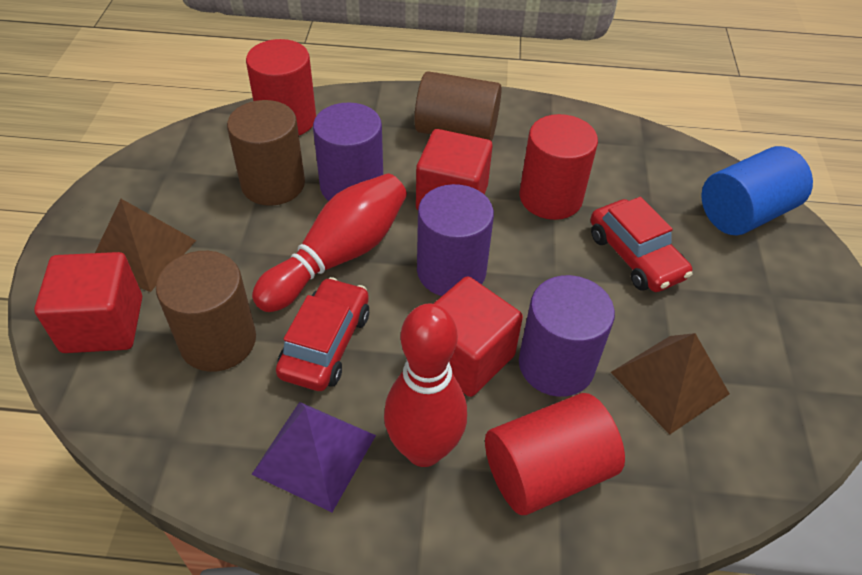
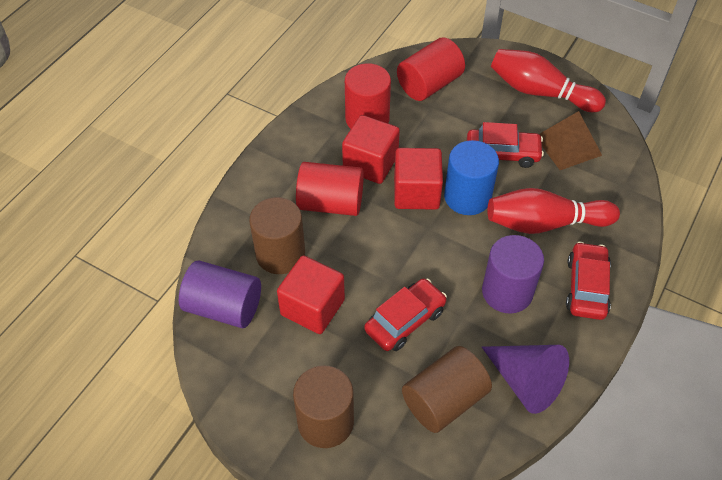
brown pyramid: 2 -> 1
purple cone: 0 -> 1
purple cylinder: 3 -> 2
purple pyramid: 1 -> 0
red car: 2 -> 3

